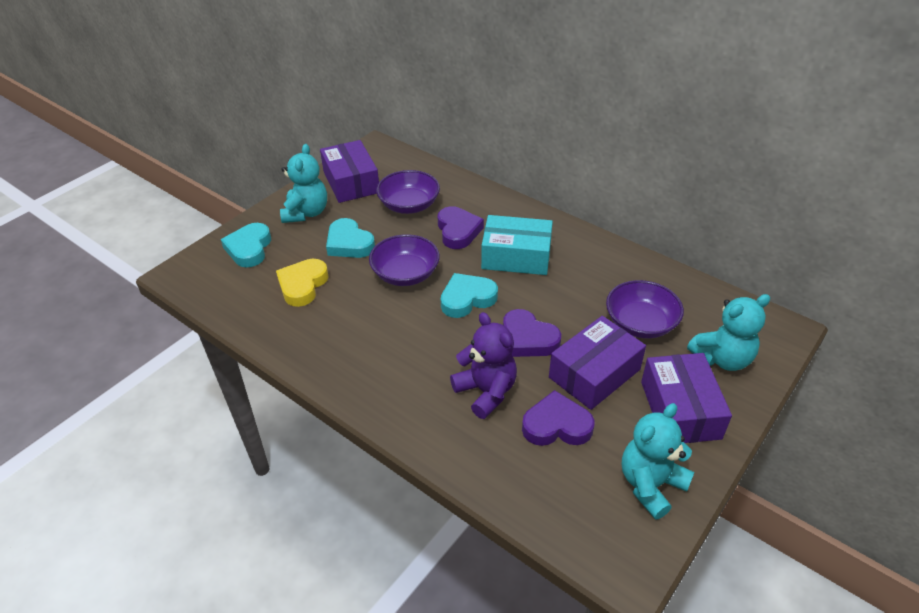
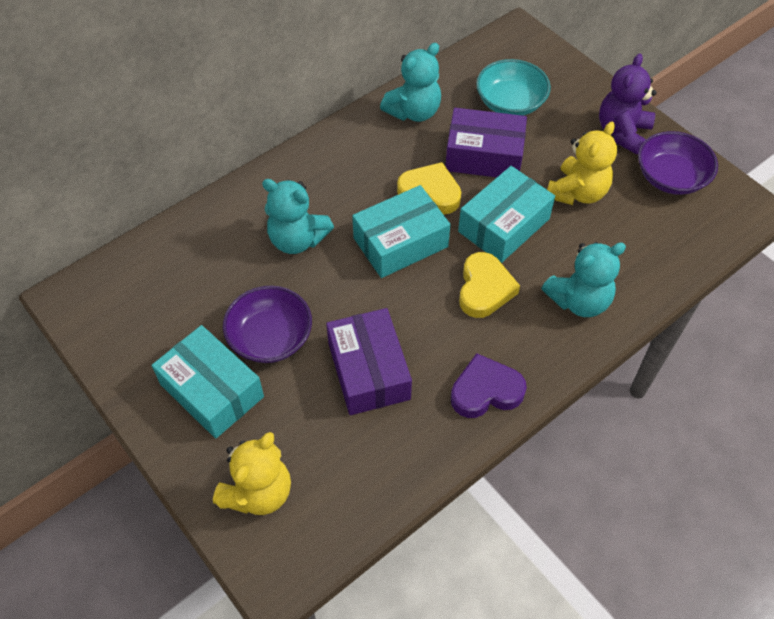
purple bowl: 3 -> 2
purple box: 3 -> 2
purple heart: 3 -> 1
turquoise bowl: 0 -> 1
turquoise box: 1 -> 3
turquoise heart: 3 -> 0
yellow heart: 1 -> 2
yellow teddy bear: 0 -> 2

